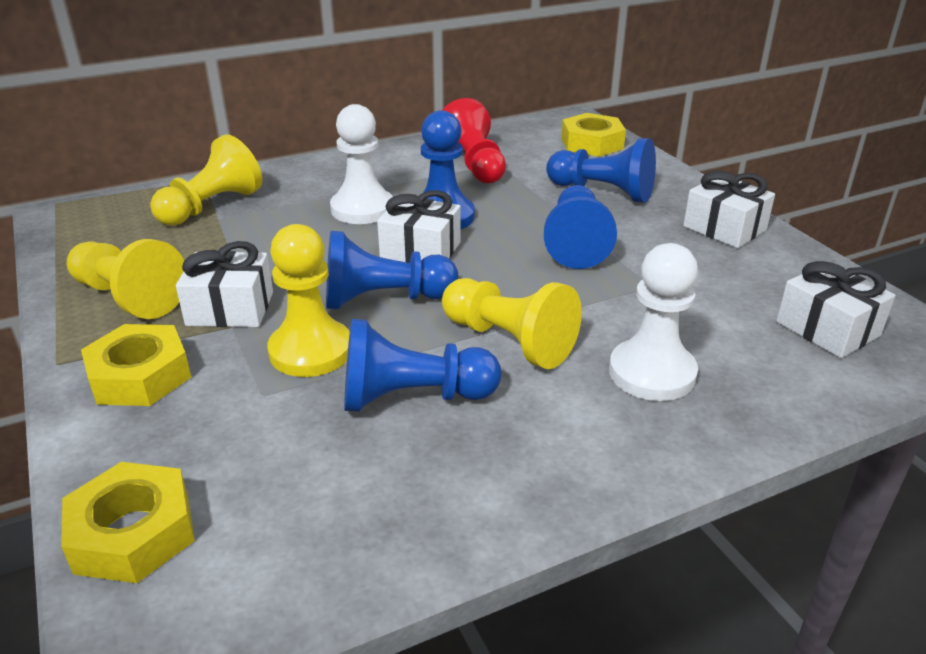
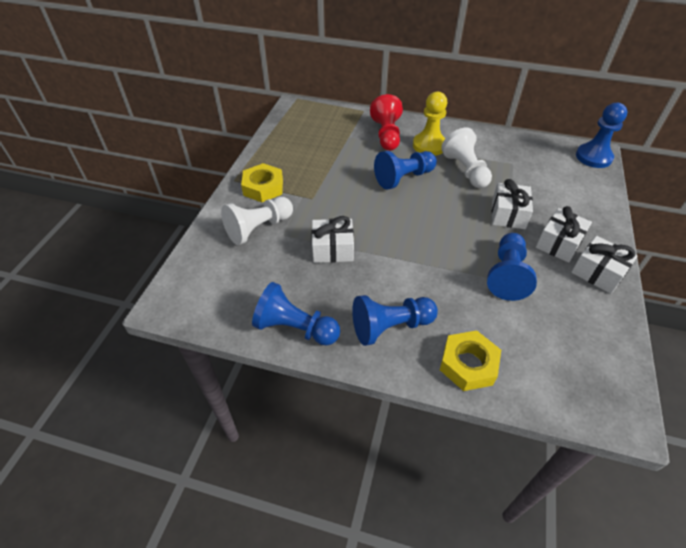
yellow nut: 3 -> 2
yellow pawn: 4 -> 1

